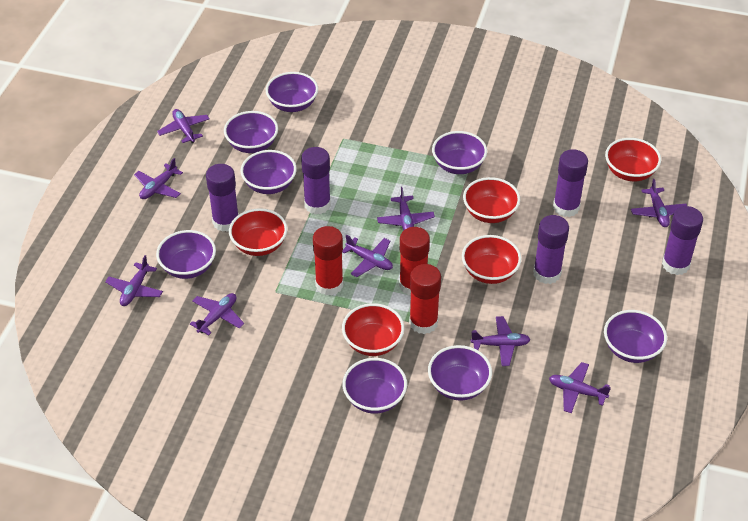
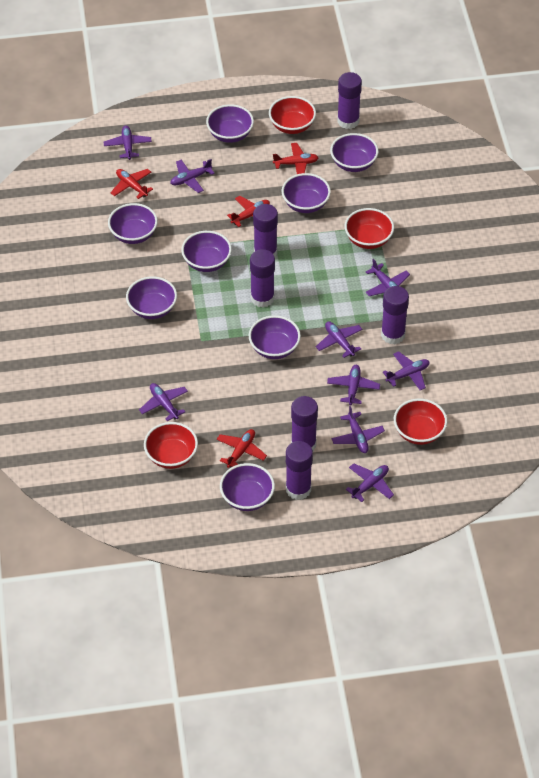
purple glue stick: 5 -> 6
red bowl: 5 -> 4
red glue stick: 3 -> 0
red plane: 0 -> 4

